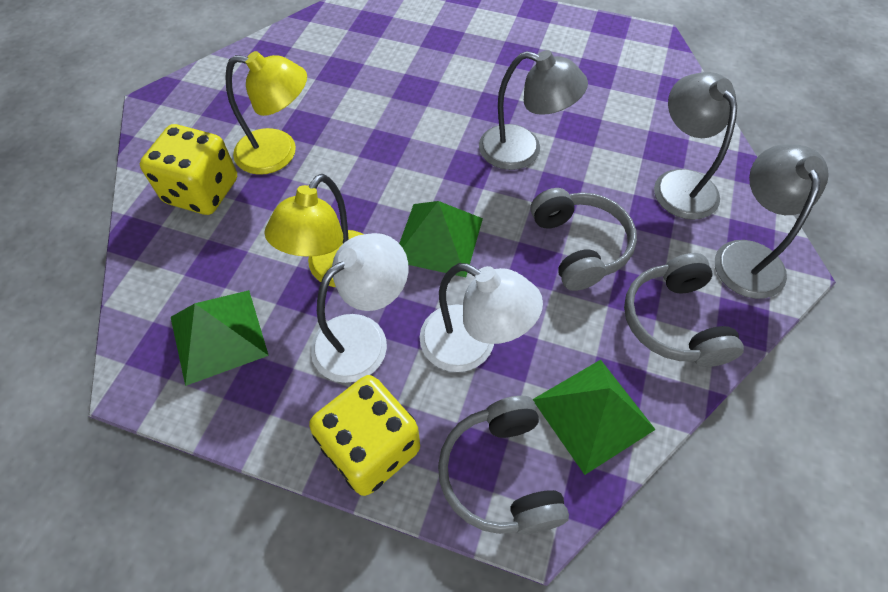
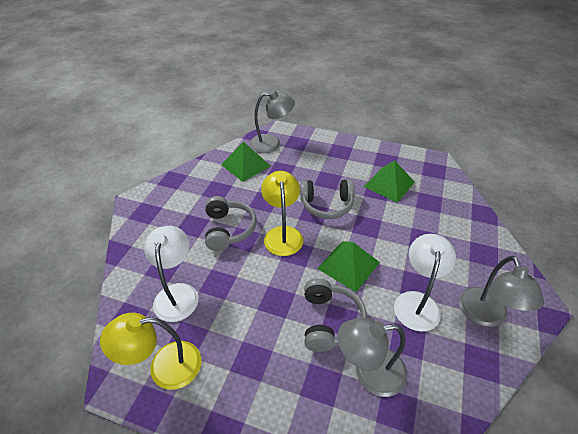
yellow dice: 2 -> 0

